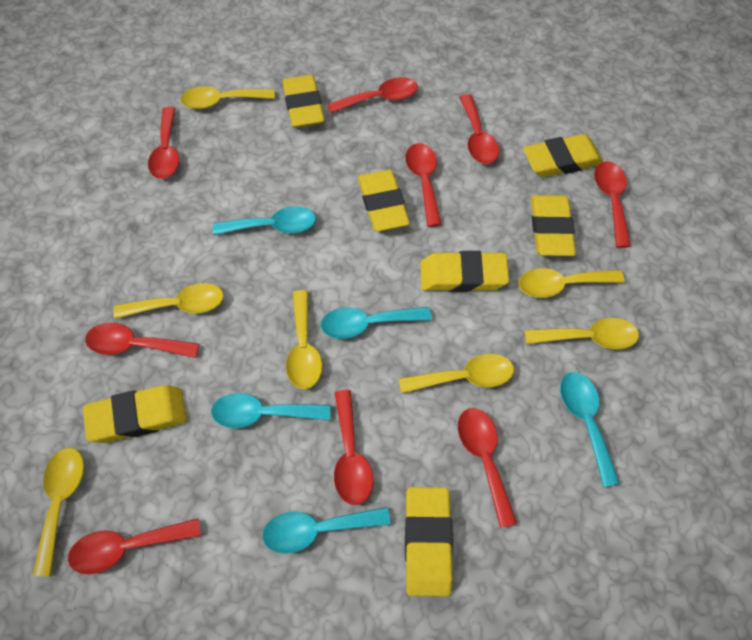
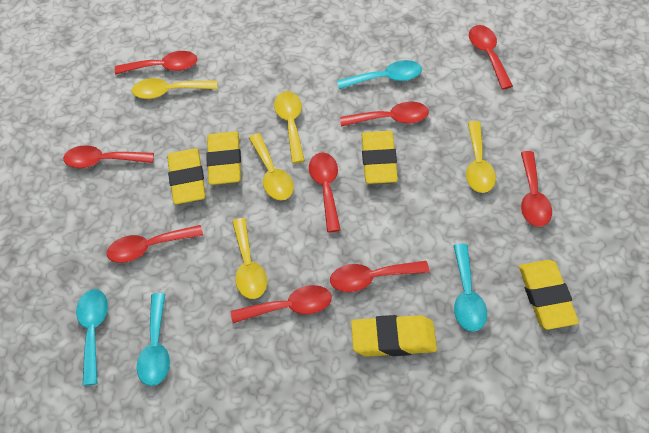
turquoise spoon: 5 -> 4
yellow eraser: 7 -> 5
yellow spoon: 7 -> 5

